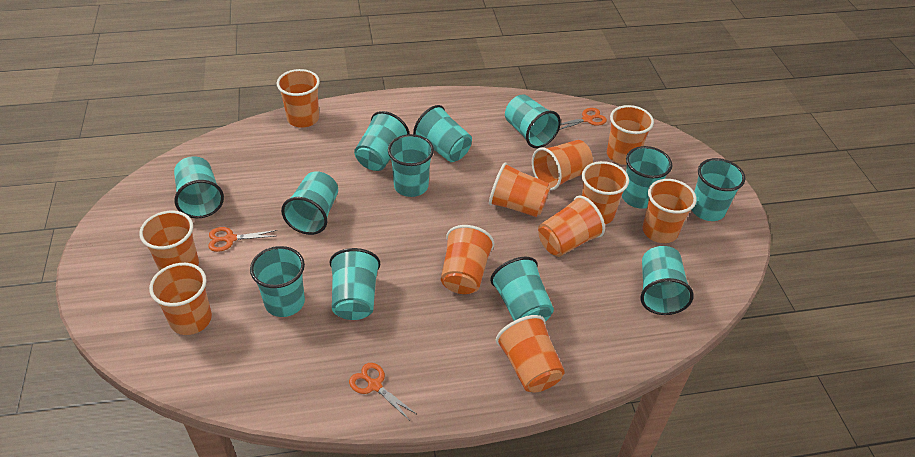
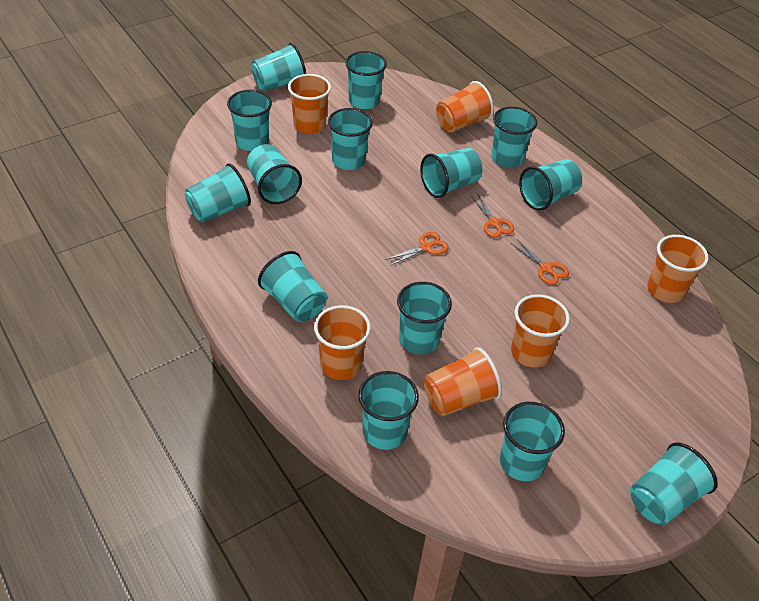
orange cup: 11 -> 6
turquoise cup: 12 -> 14

